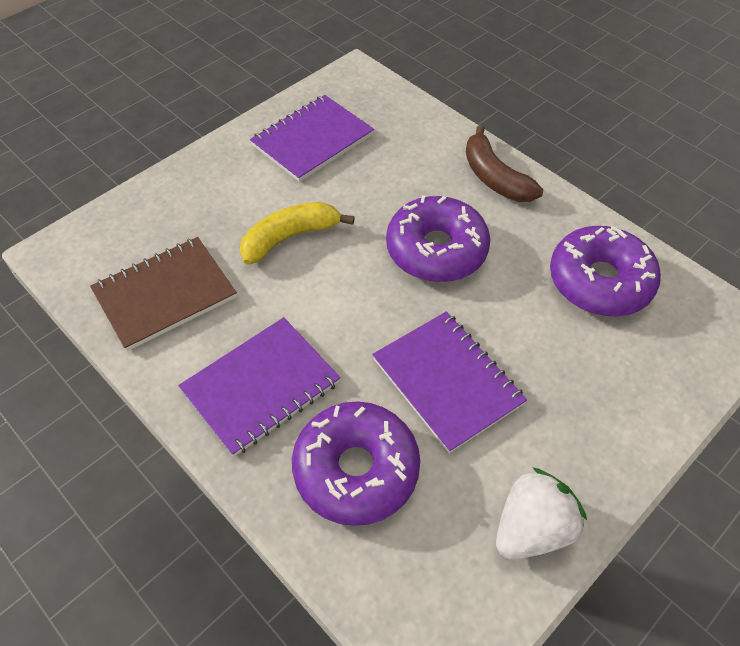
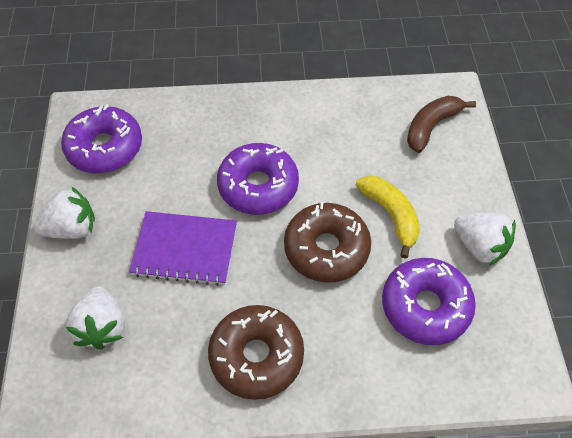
brown donut: 0 -> 2
brown notebook: 1 -> 0
purple notebook: 3 -> 1
white strawberry: 1 -> 3

